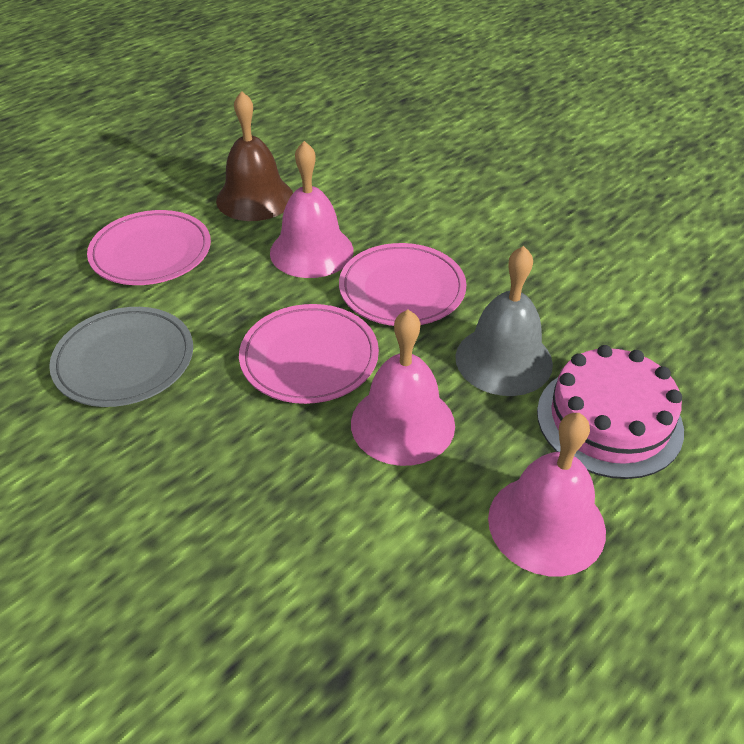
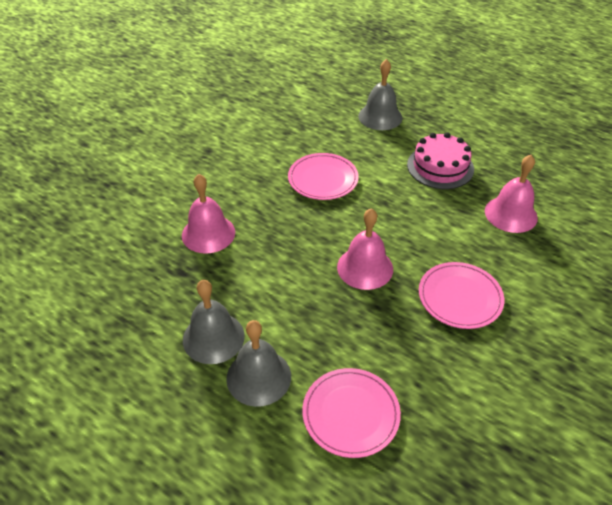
brown bell: 1 -> 0
grey bell: 1 -> 3
grey plate: 1 -> 0

